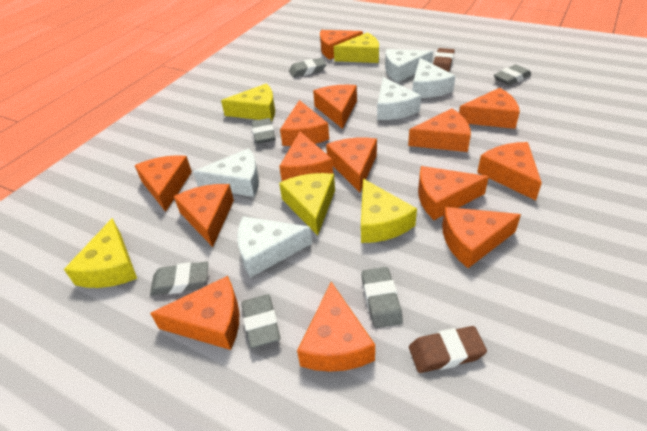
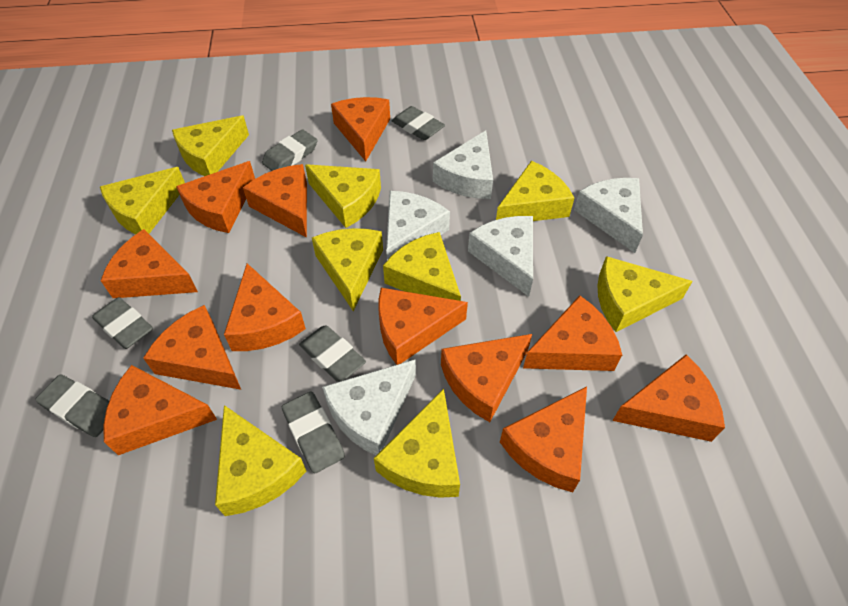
brown eraser: 2 -> 0
orange cheese: 14 -> 12
yellow cheese: 5 -> 9

